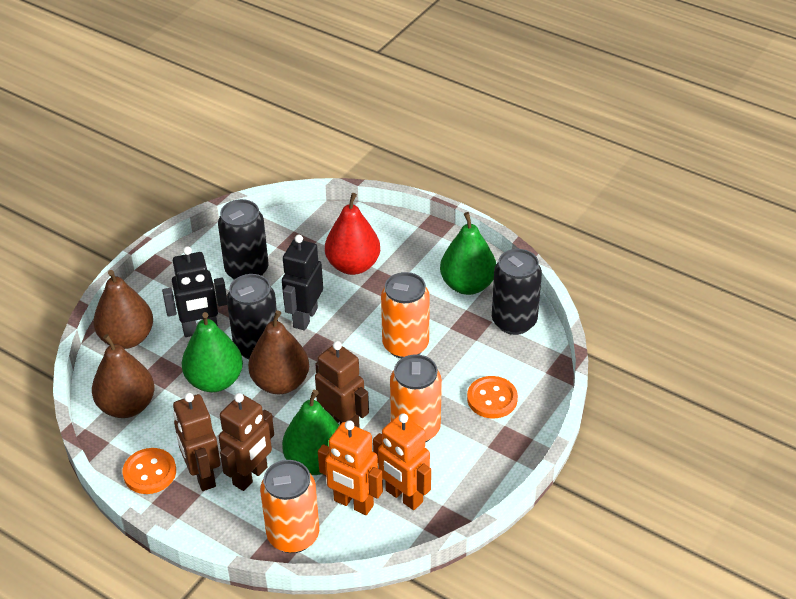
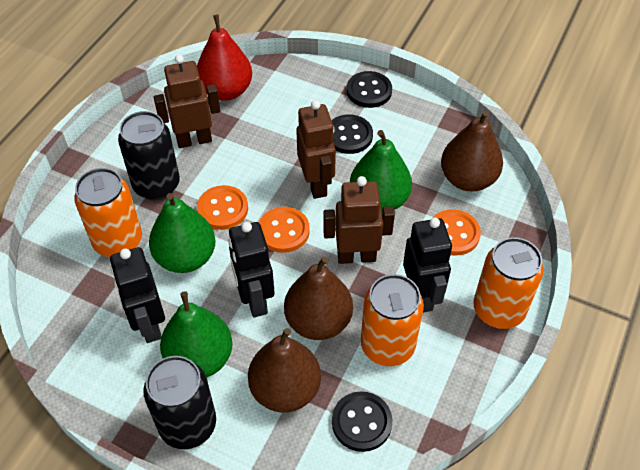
black button: 0 -> 3
black can: 3 -> 2
black robot: 2 -> 3
orange button: 2 -> 3
orange robot: 2 -> 0

